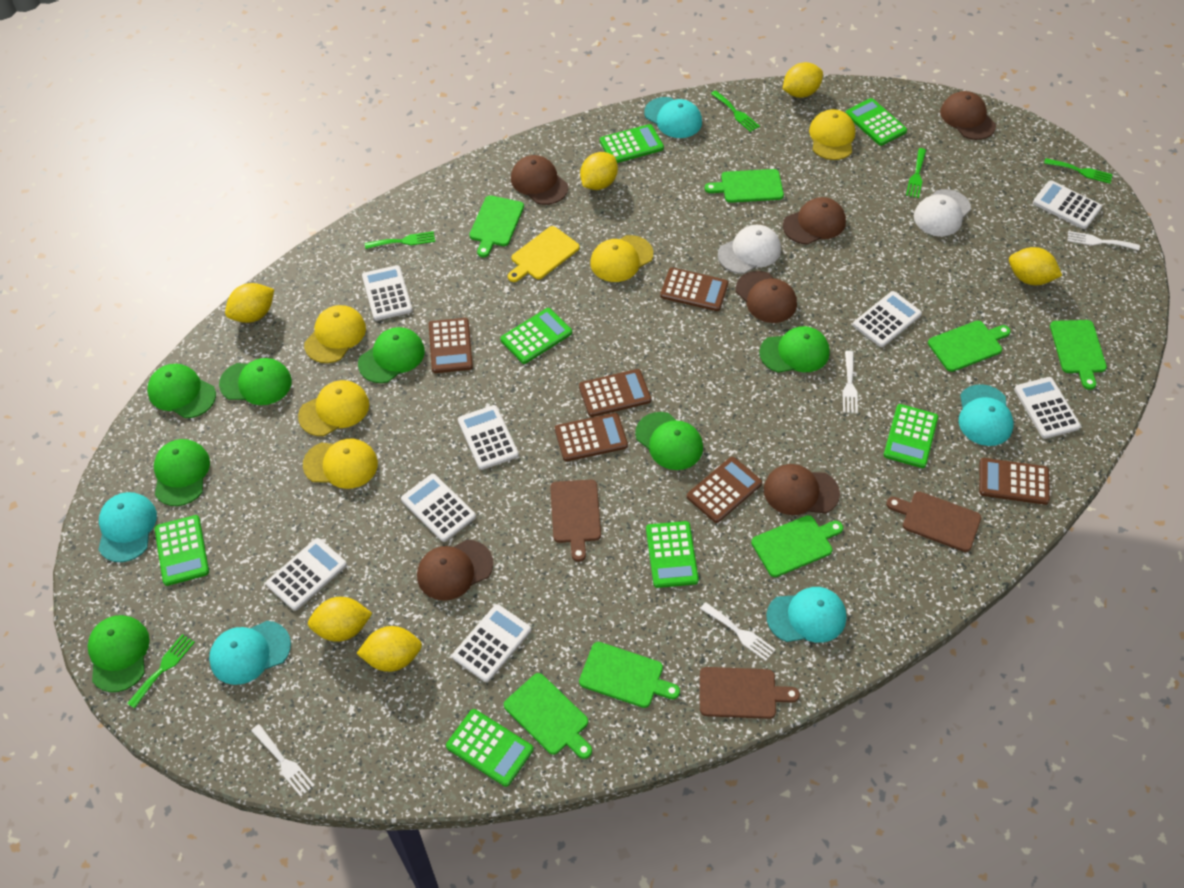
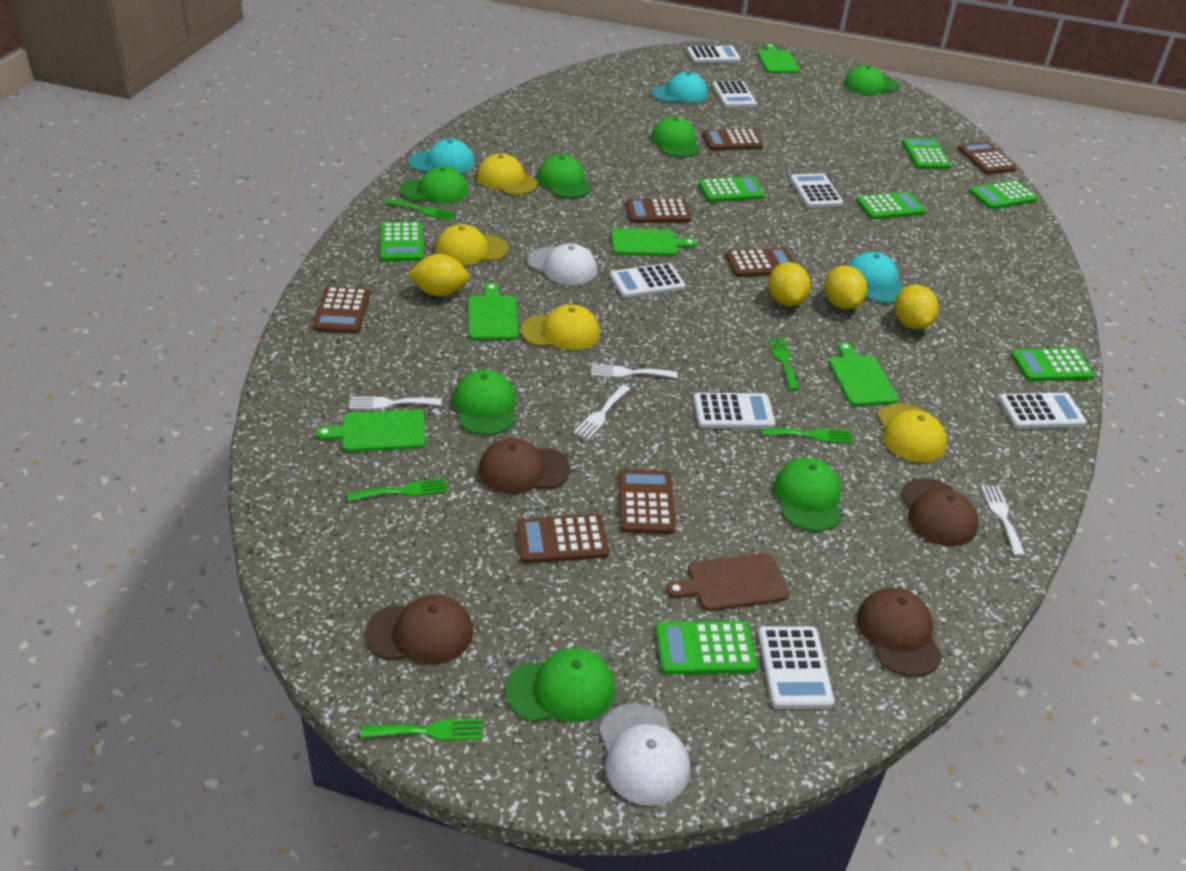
brown calculator: 6 -> 7
brown cap: 6 -> 4
brown cutting board: 3 -> 1
green cutting board: 7 -> 5
turquoise cap: 5 -> 3
white calculator: 8 -> 7
yellow cap: 5 -> 4
yellow cutting board: 1 -> 0
yellow lemon: 6 -> 4

